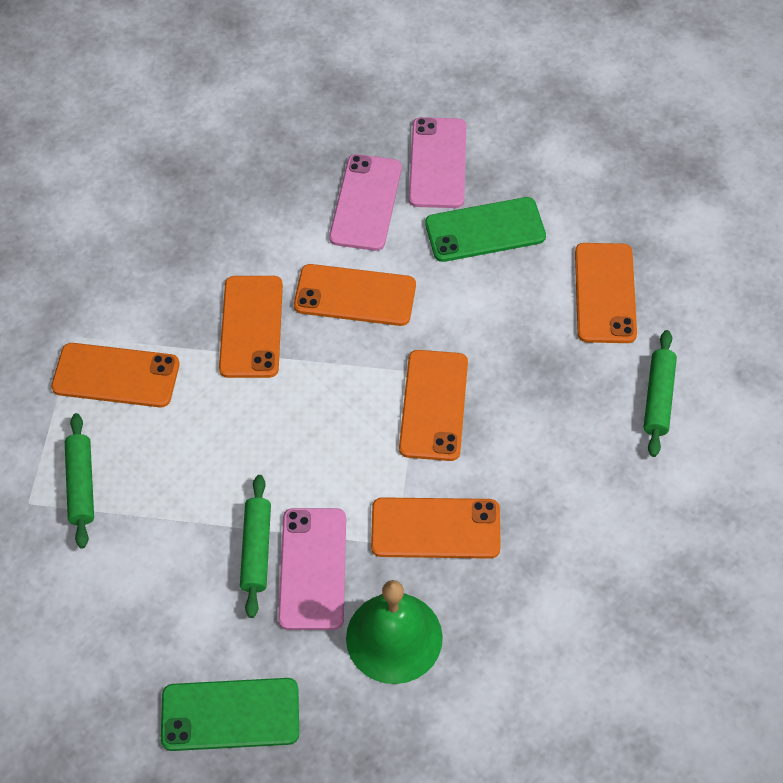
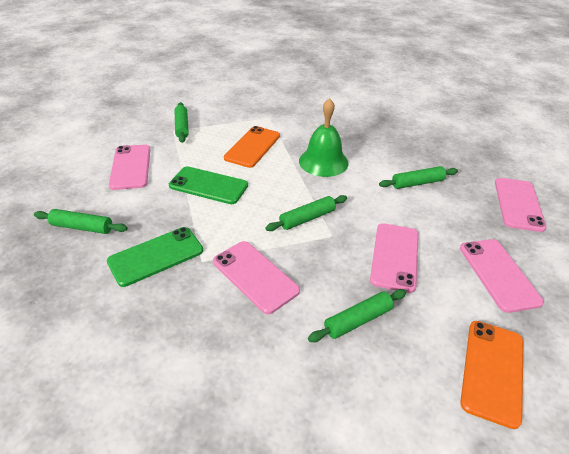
green rolling pin: 3 -> 5
orange phone: 6 -> 2
pink phone: 3 -> 5

